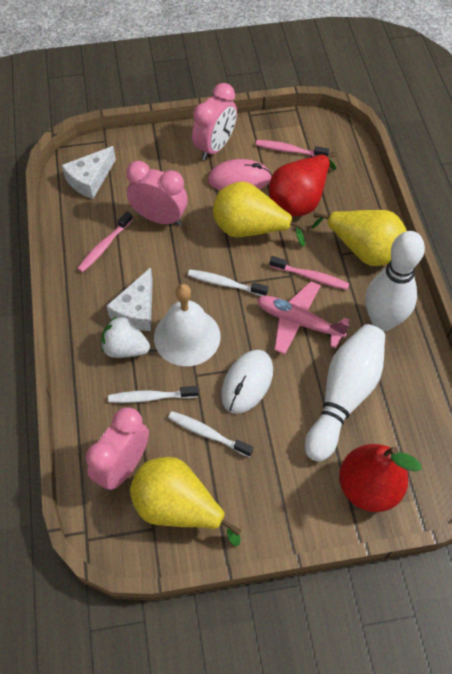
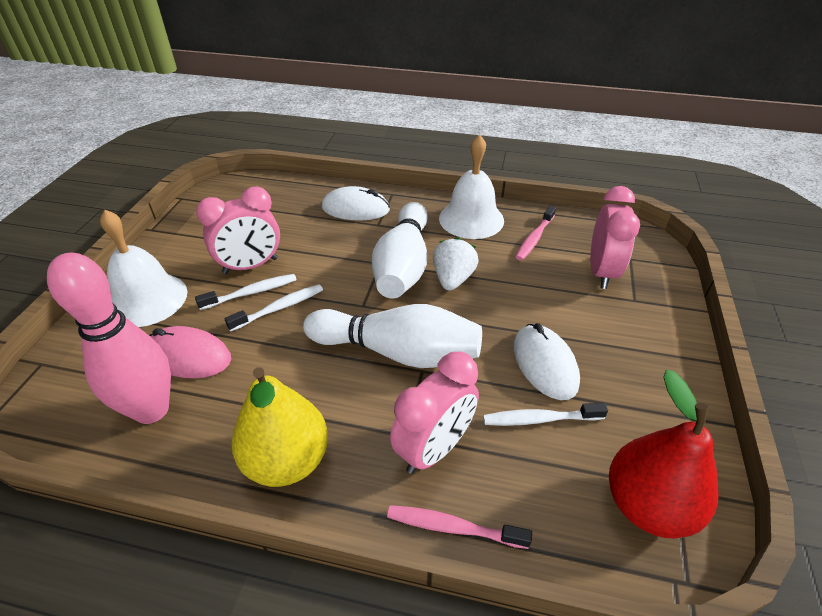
pink bowling pin: 0 -> 1
pink plane: 1 -> 0
pink toothbrush: 3 -> 2
red pear: 2 -> 1
white bell: 1 -> 2
white cheese: 2 -> 0
white mouse: 1 -> 2
yellow pear: 3 -> 1

